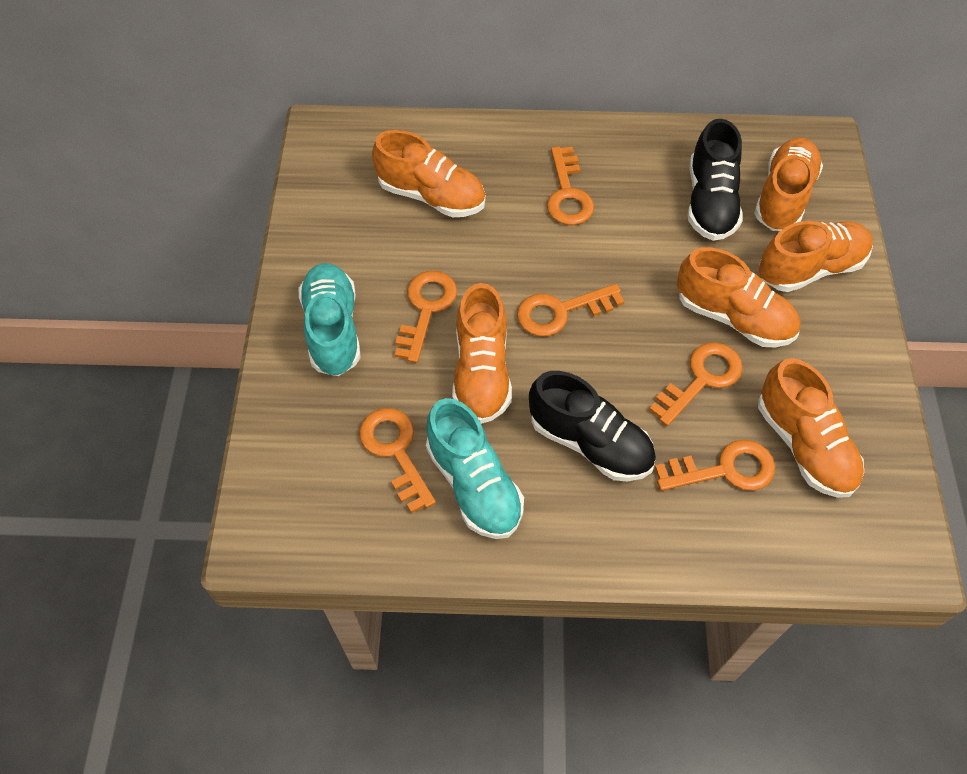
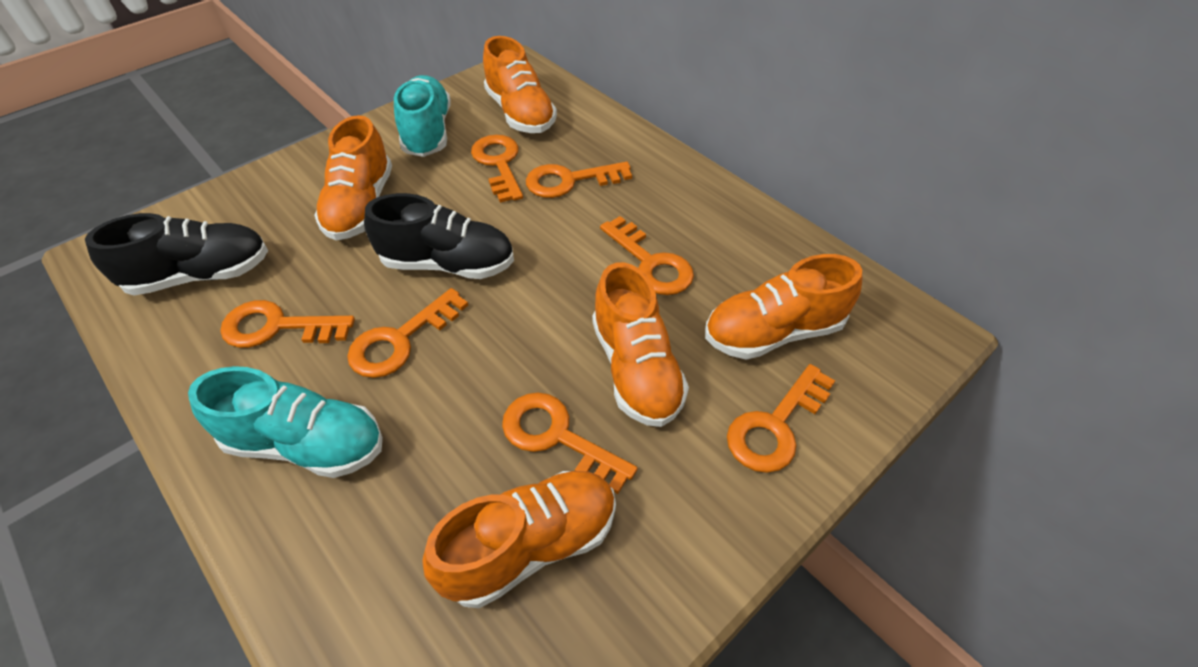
orange key: 6 -> 7
orange shoe: 6 -> 5

